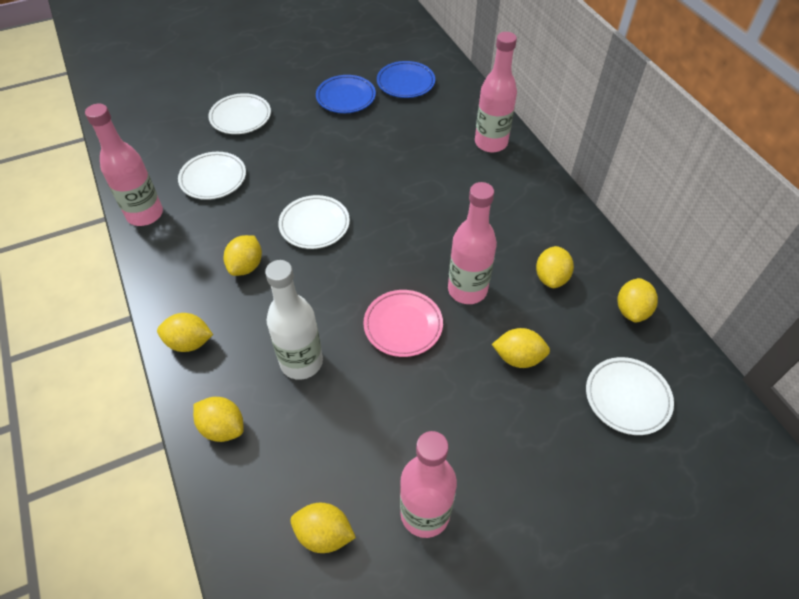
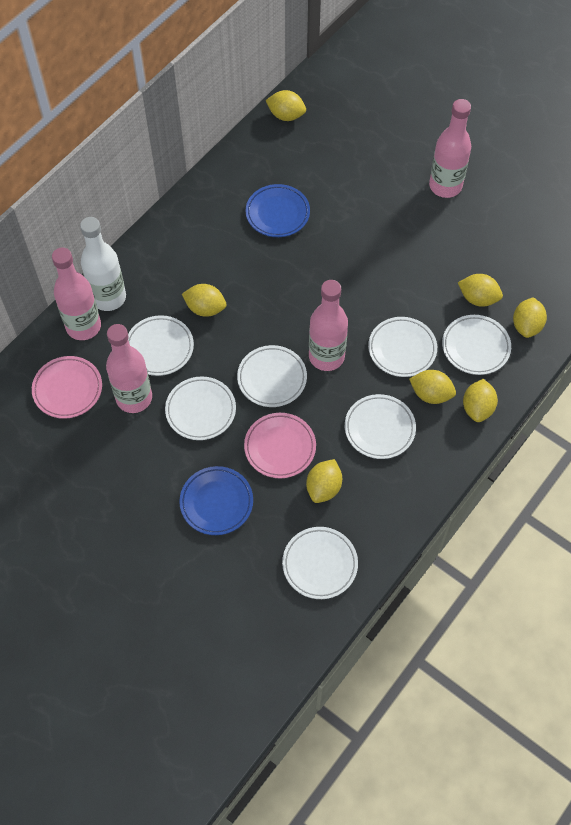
pink plate: 1 -> 2
white plate: 4 -> 7

